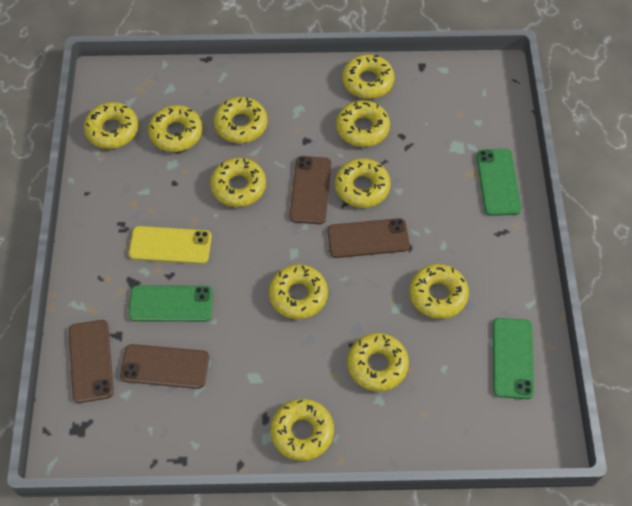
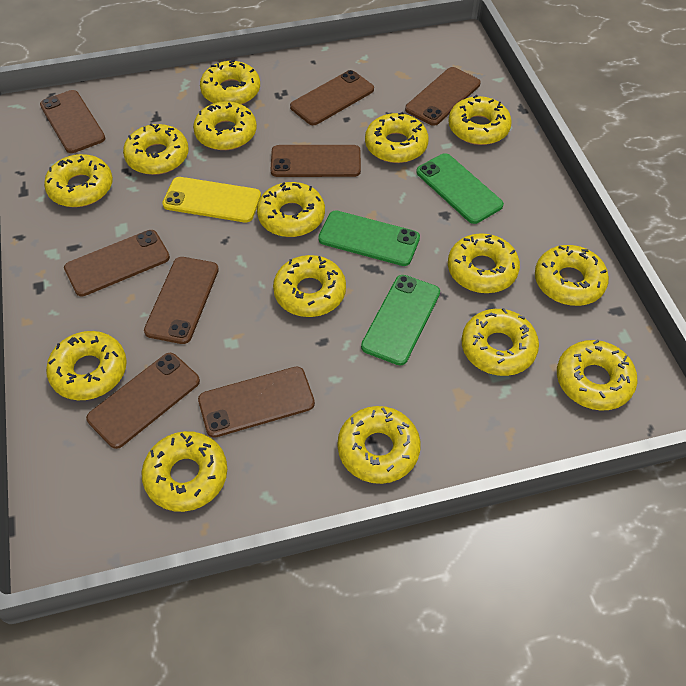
brown phone: 4 -> 8
yellow donut: 11 -> 15

